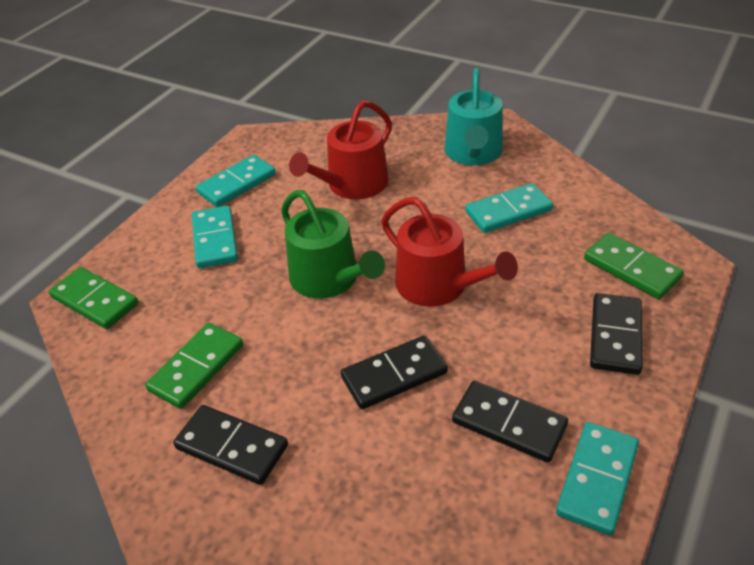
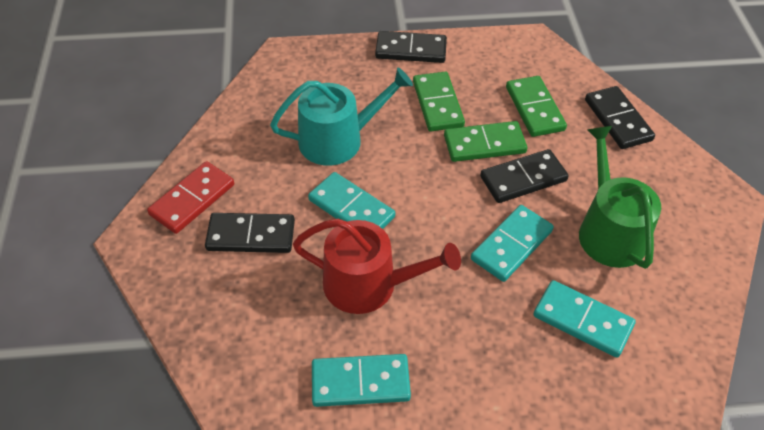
red domino: 0 -> 1
red watering can: 2 -> 1

